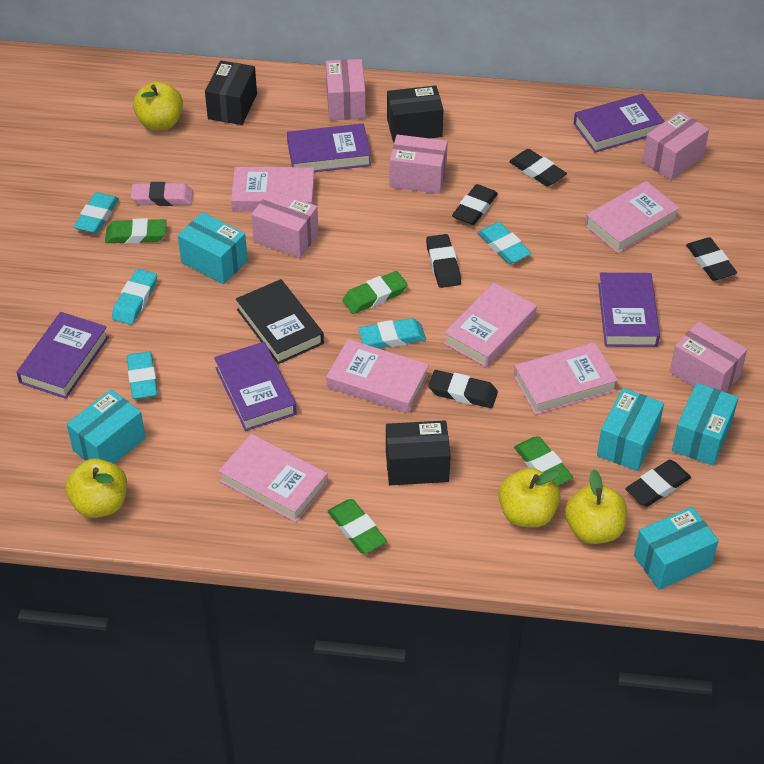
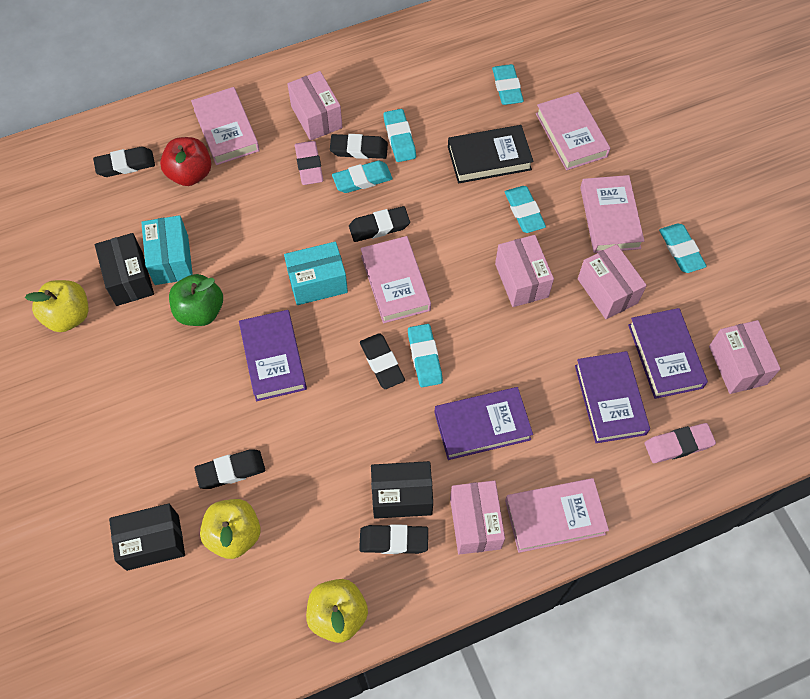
green apple: 0 -> 1
green eraser: 4 -> 0
pink book: 6 -> 5
pink eraser: 1 -> 2
purple book: 5 -> 4
red apple: 0 -> 1
turquoise box: 5 -> 2
turquoise eraser: 5 -> 6
yellow apple: 4 -> 3

